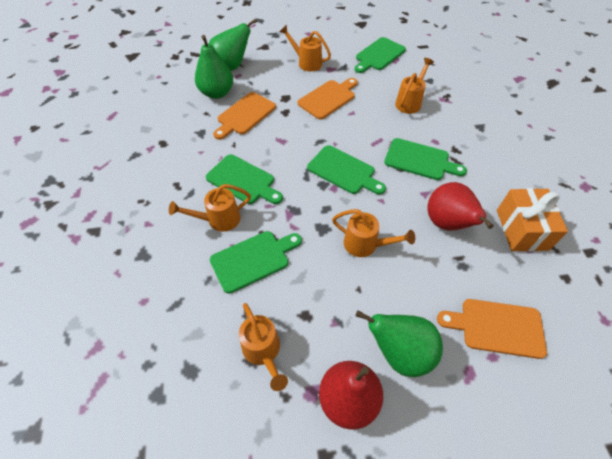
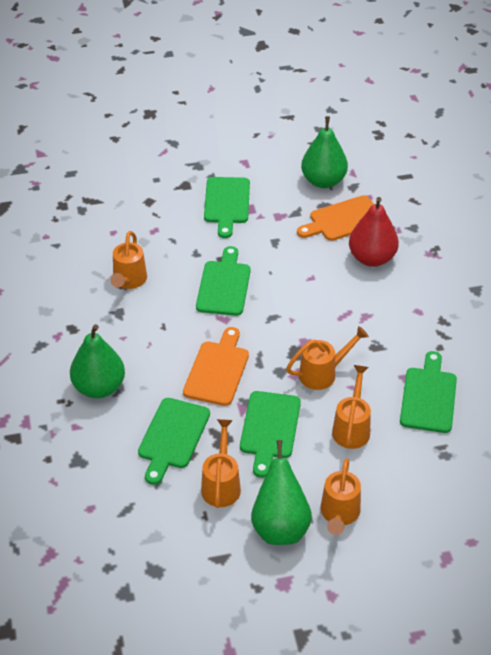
orange cutting board: 3 -> 2
orange gift: 1 -> 0
red pear: 2 -> 1

